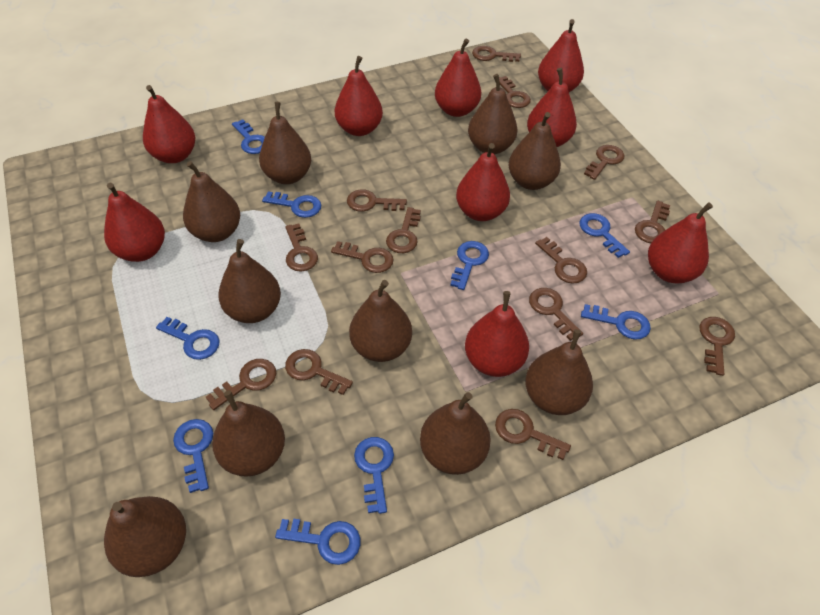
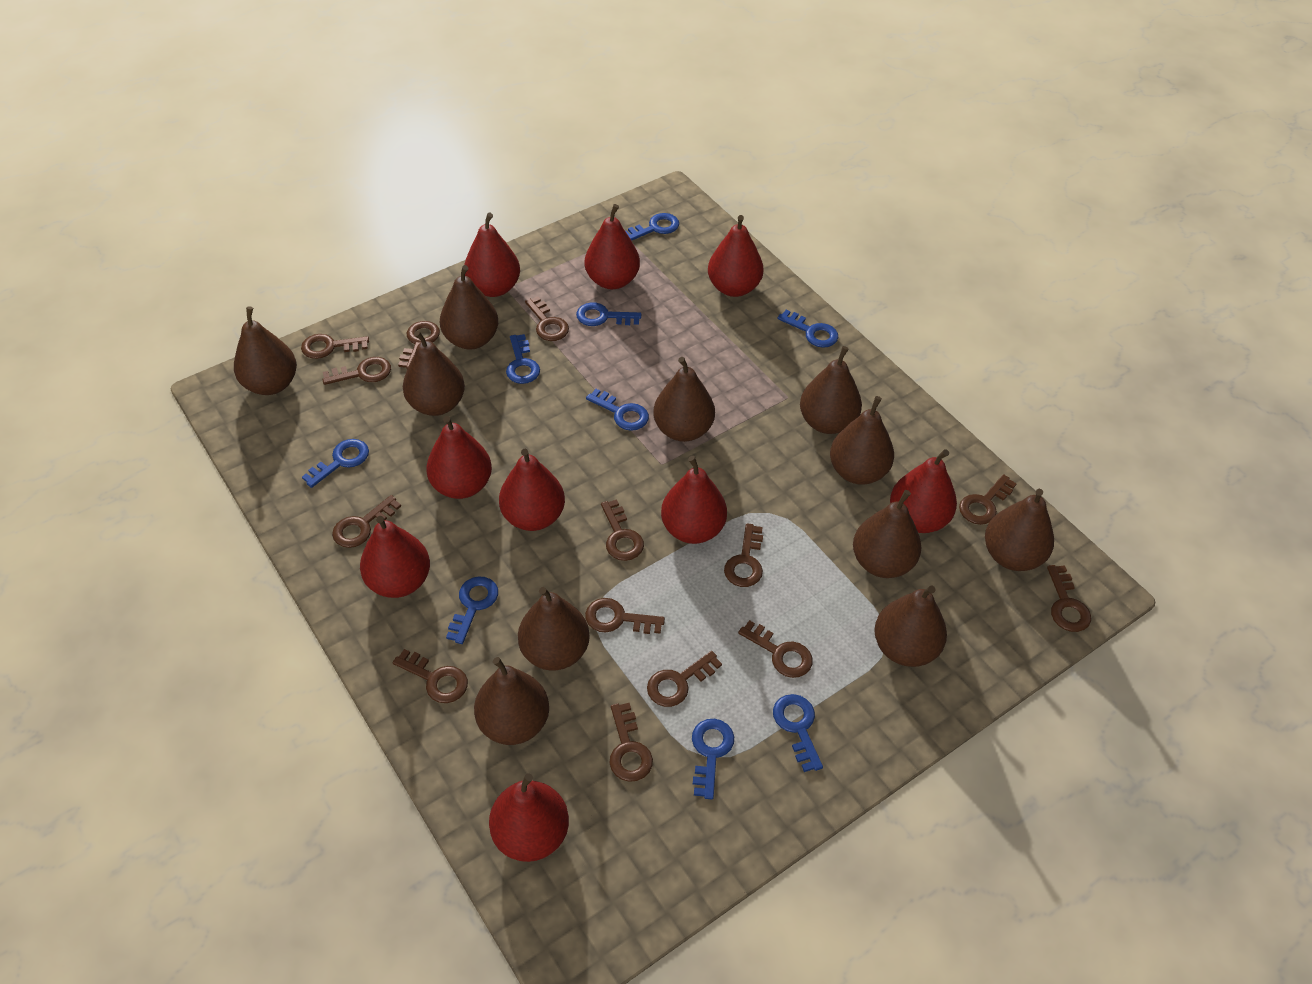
brown pear: 10 -> 11

